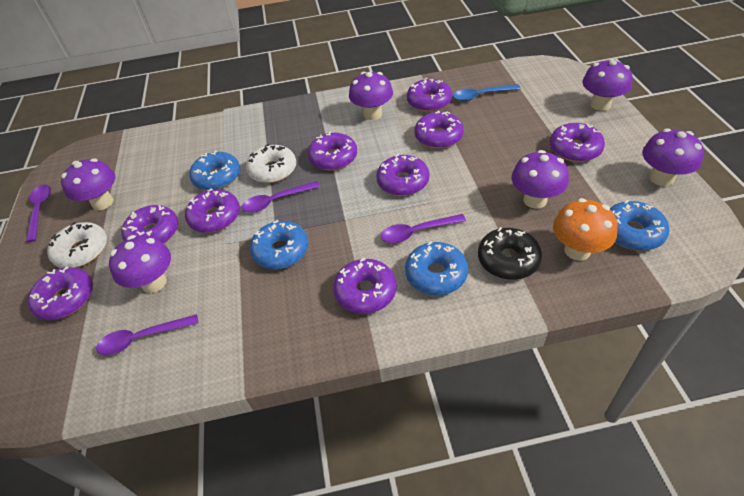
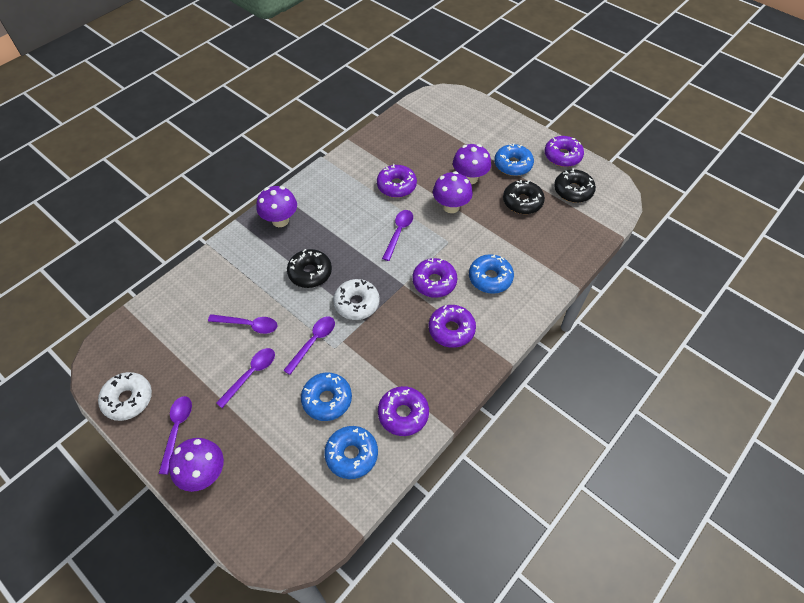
black donut: 1 -> 3
blue spoon: 1 -> 0
orange mushroom: 1 -> 0
purple donut: 9 -> 5
purple mushroom: 6 -> 4
purple spoon: 4 -> 5

